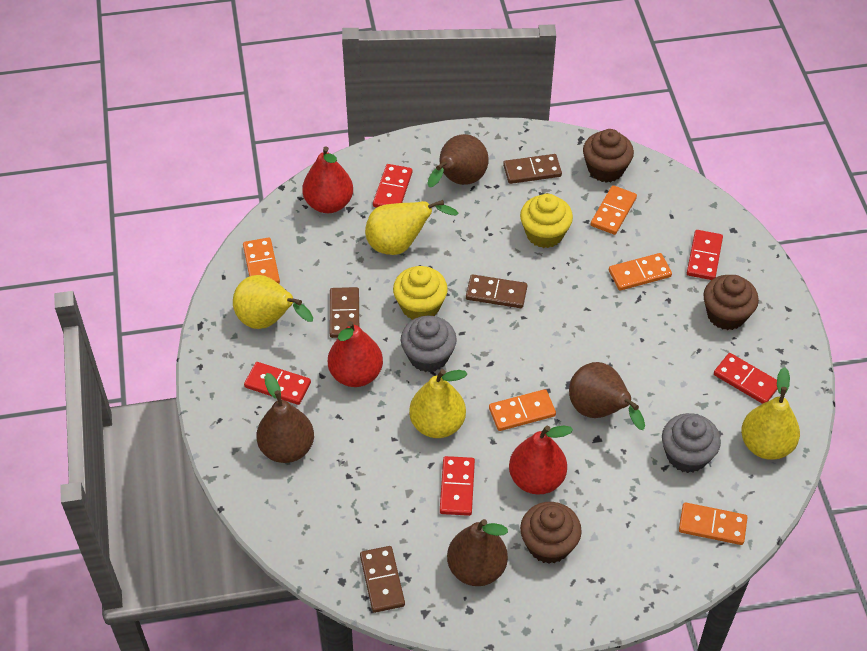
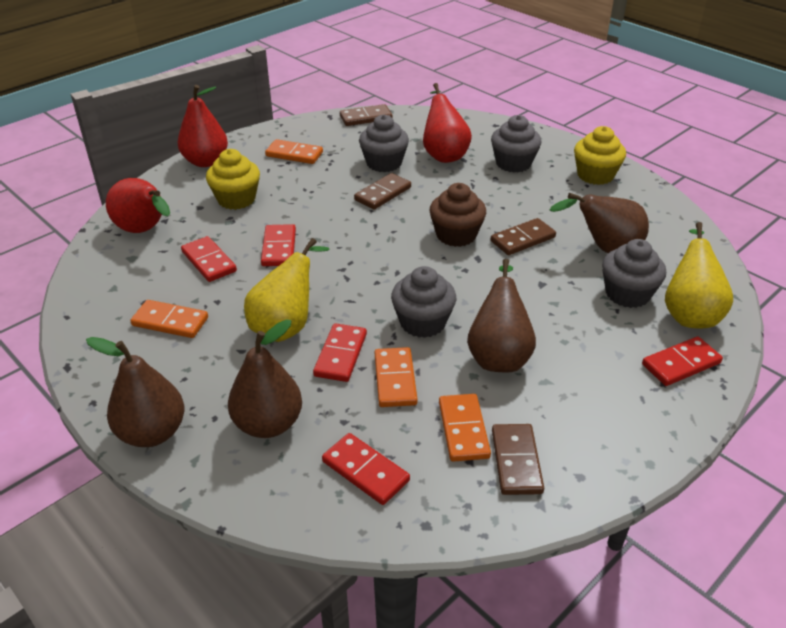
brown cupcake: 3 -> 1
grey cupcake: 2 -> 4
orange domino: 5 -> 4
yellow pear: 4 -> 2

